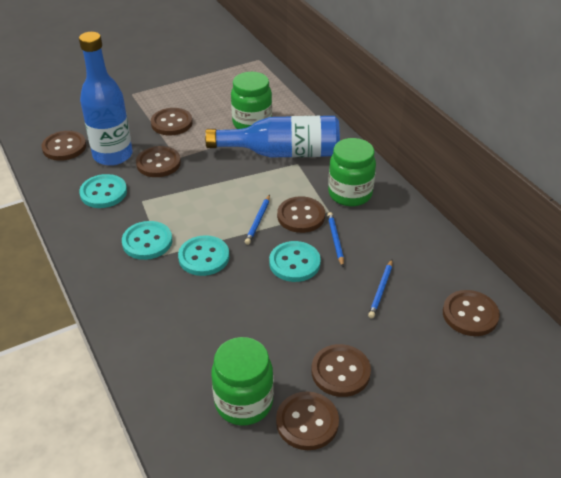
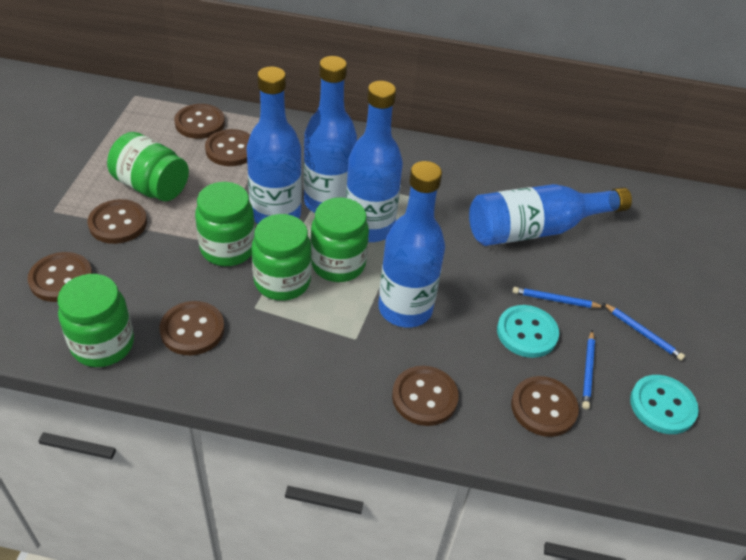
blue bottle: 2 -> 5
green jar: 3 -> 5
turquoise button: 4 -> 2

